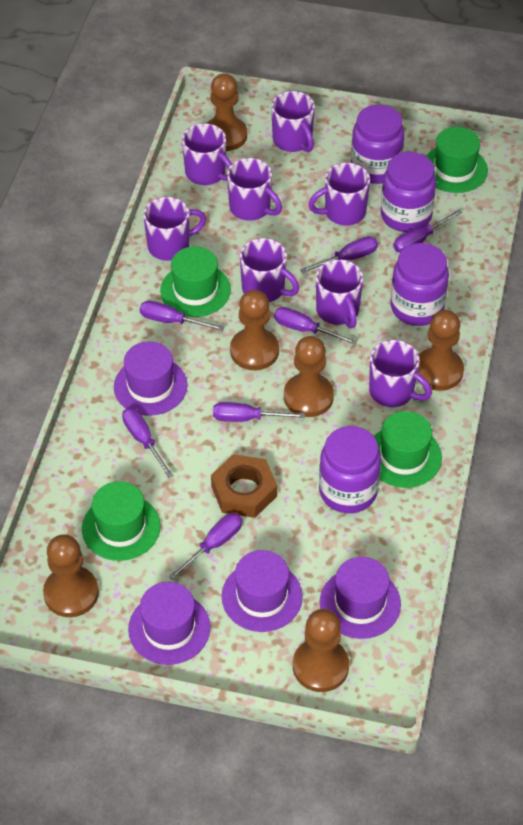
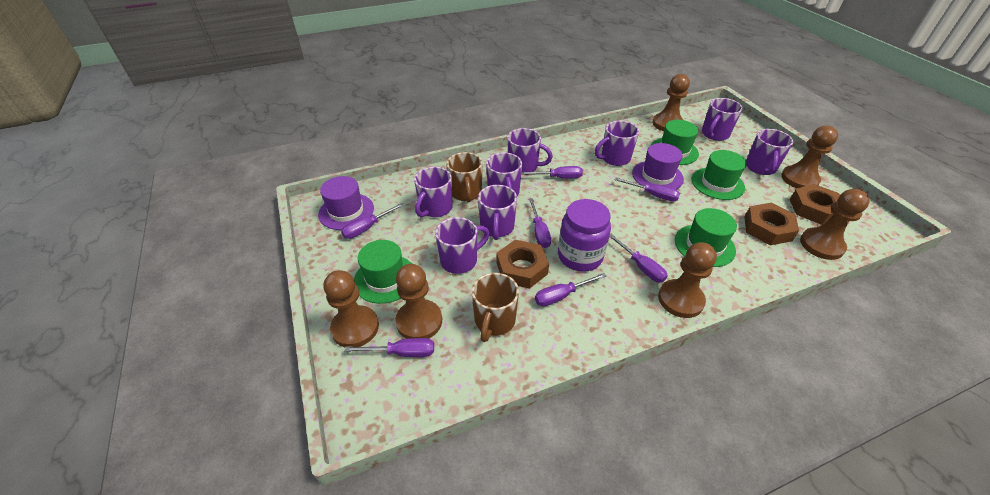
brown mug: 0 -> 2
brown nut: 1 -> 3
purple hat: 4 -> 2
purple jar: 4 -> 1

